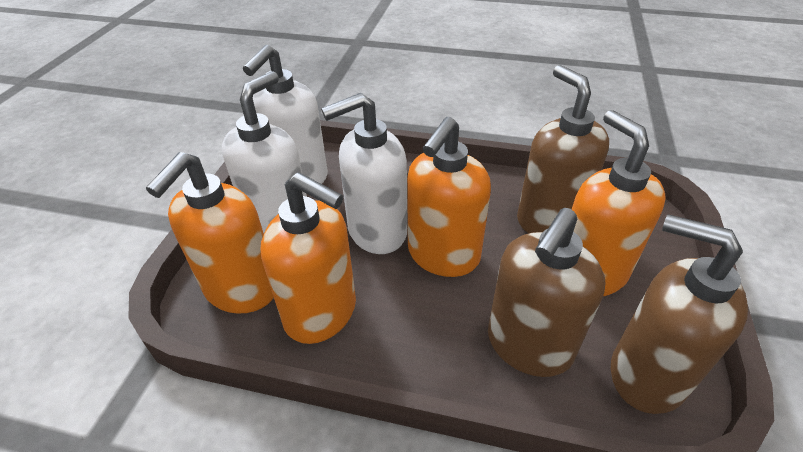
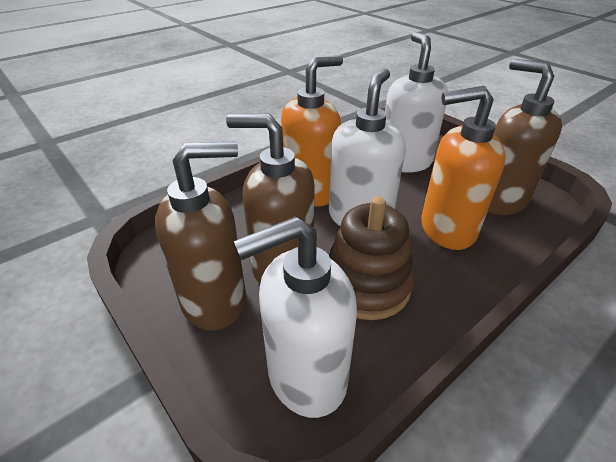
brown stacking toy: 0 -> 1
orange soap dispenser: 4 -> 2

